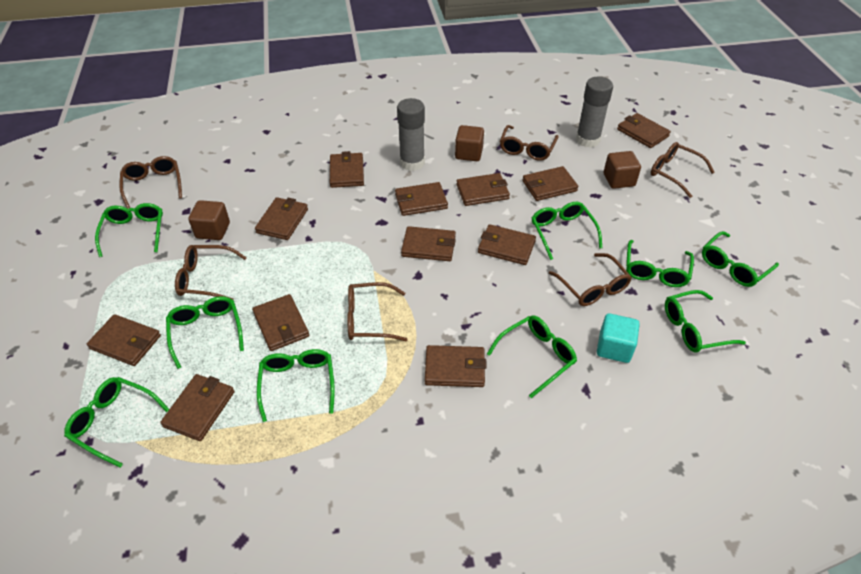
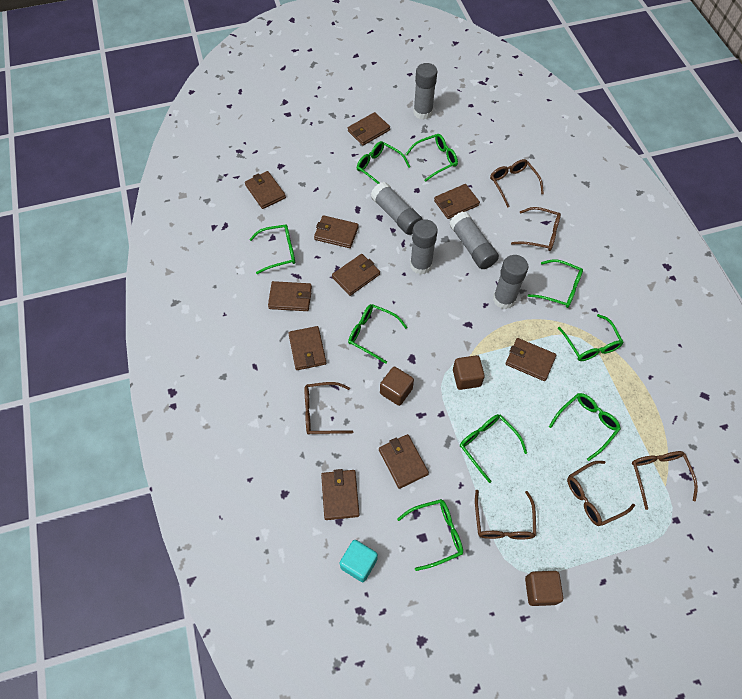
brown wallet: 12 -> 10
grey glue stick: 2 -> 5

